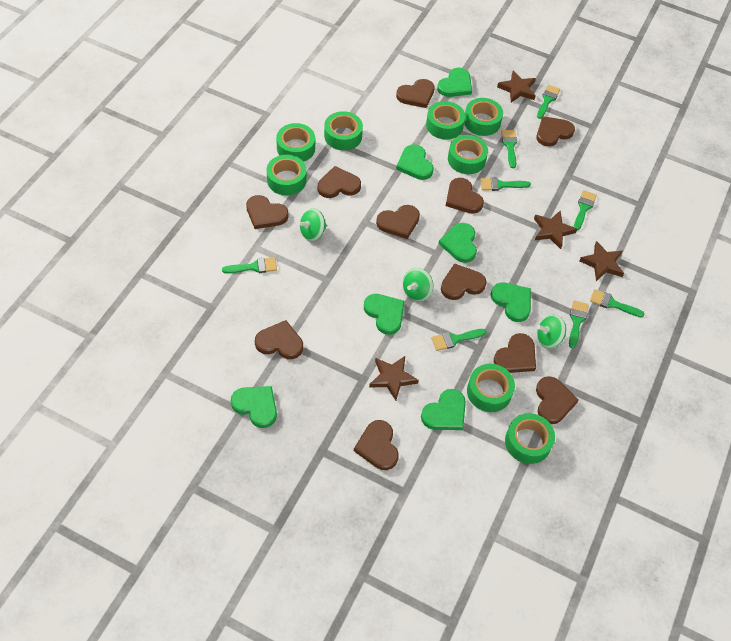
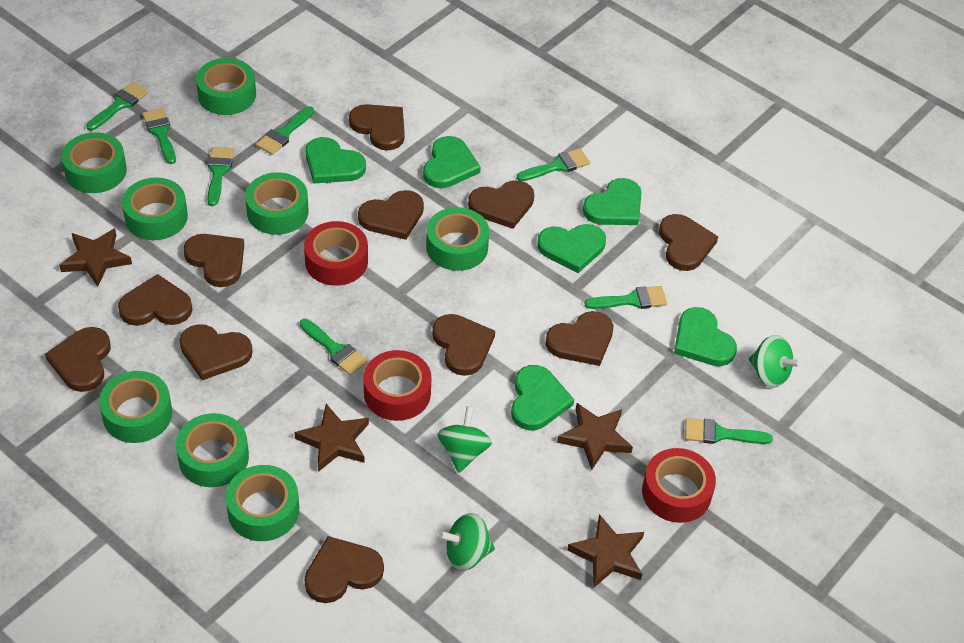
green heart: 7 -> 6
red tape: 0 -> 3

